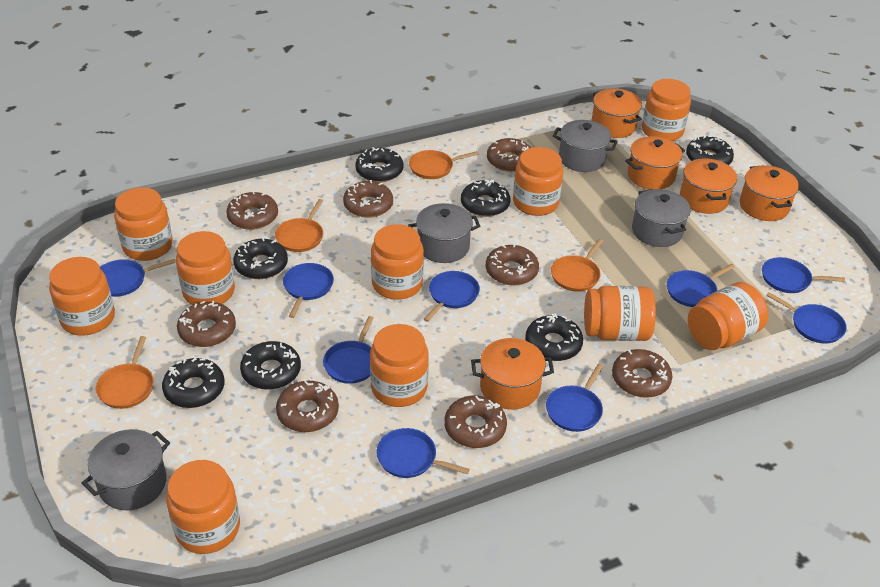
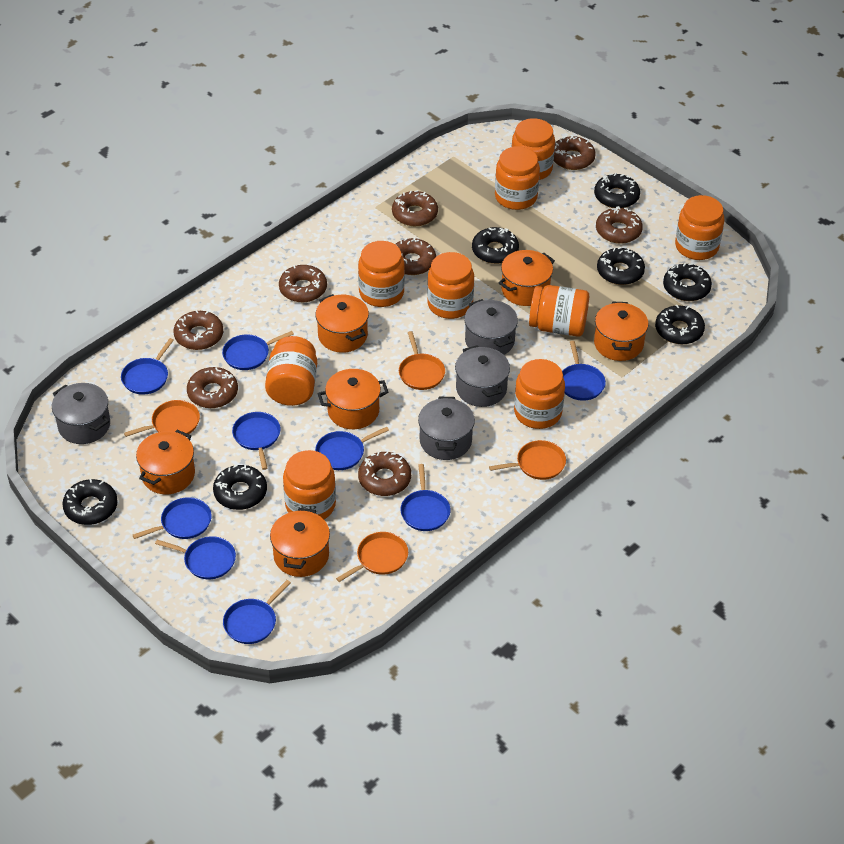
orange jar: 10 -> 9
orange pot: 5 -> 6

